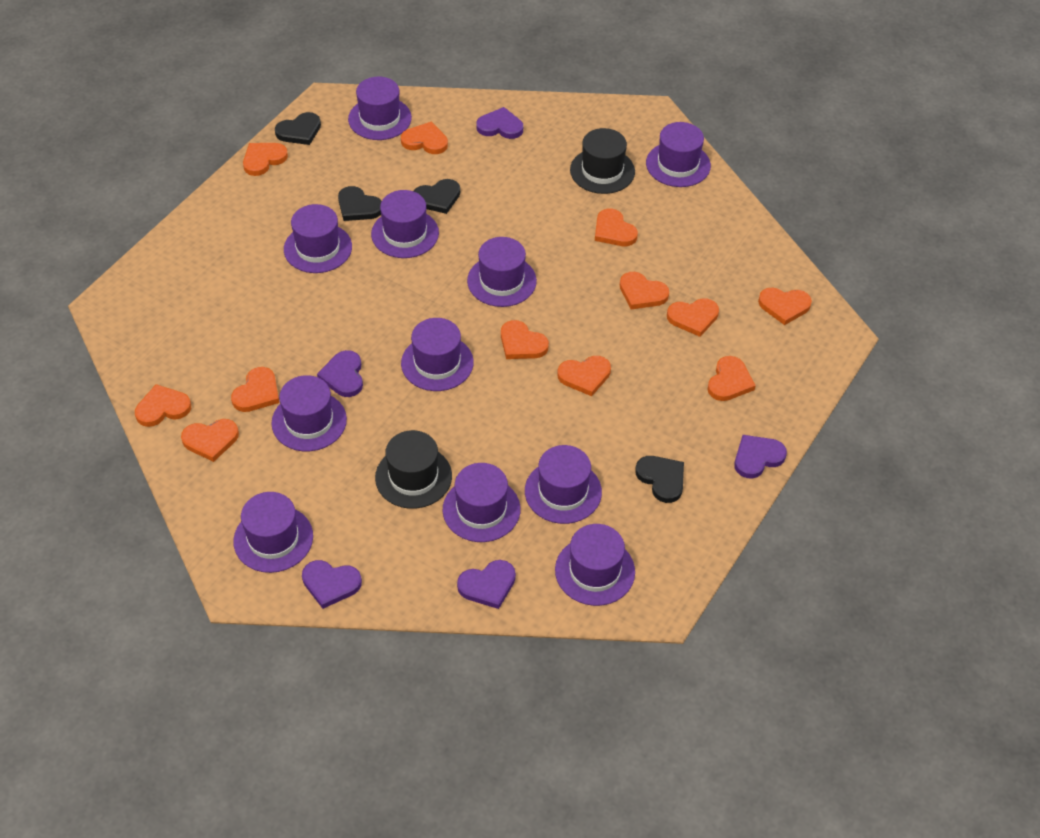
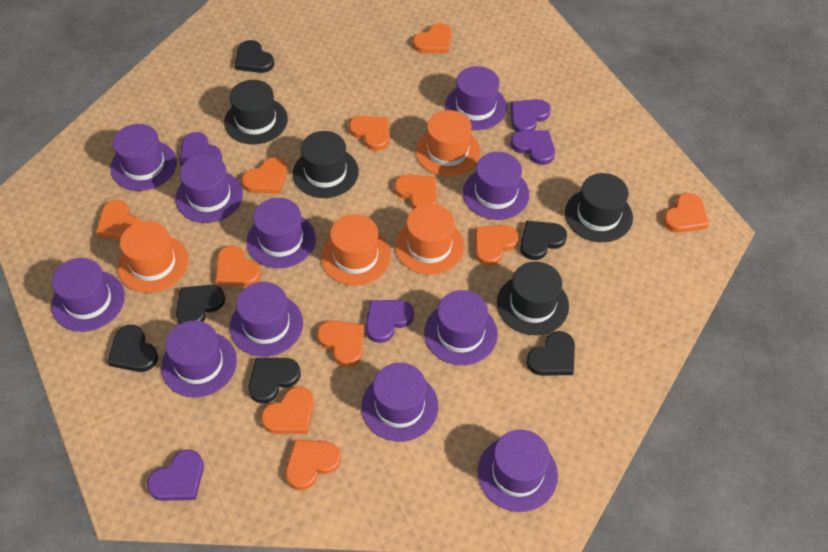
black hat: 2 -> 4
black heart: 4 -> 6
orange hat: 0 -> 4
orange heart: 12 -> 11

